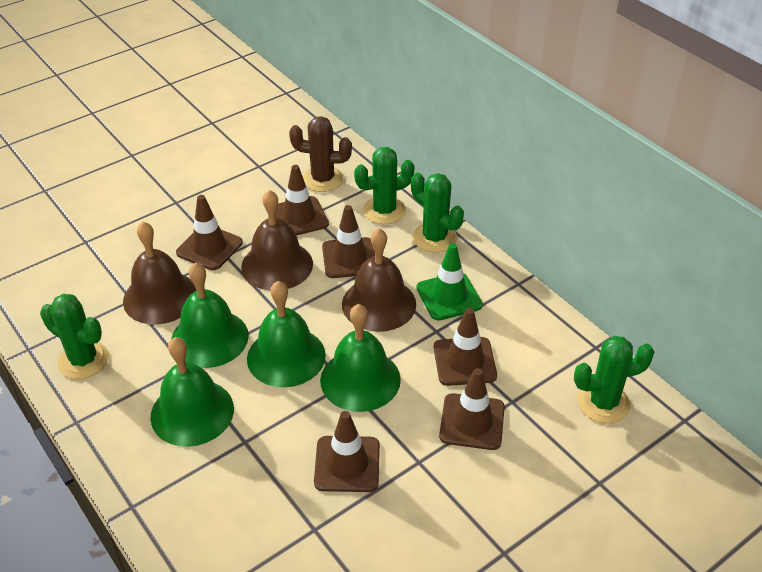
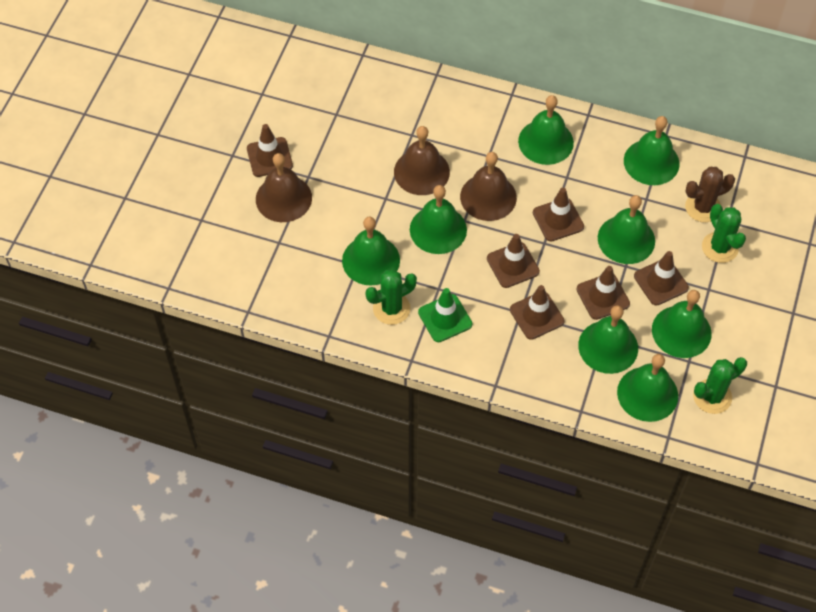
green bell: 4 -> 8
green cactus: 4 -> 3

